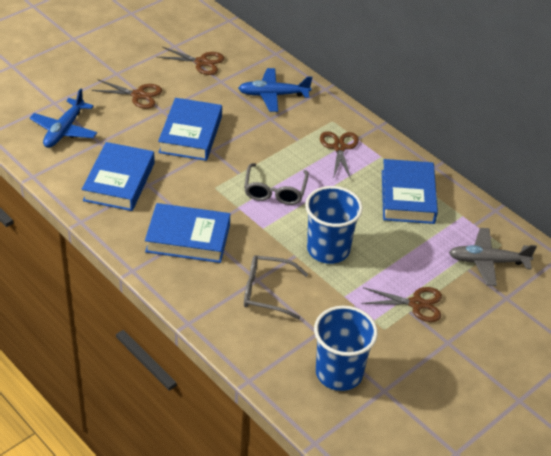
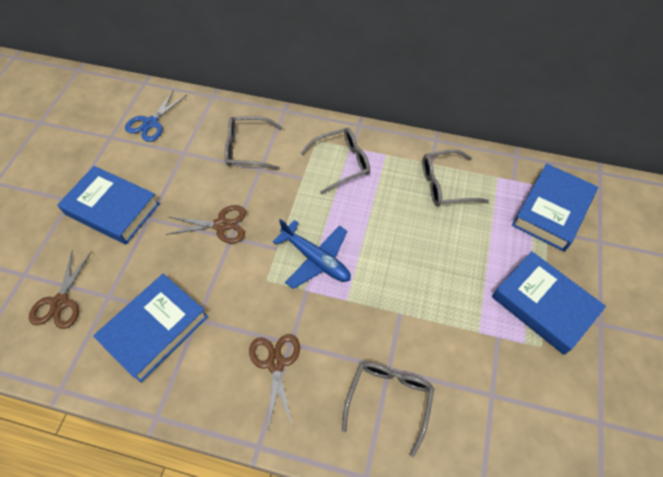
blue cup: 2 -> 0
blue plane: 2 -> 1
blue scissors: 0 -> 1
brown scissors: 4 -> 3
grey glasses: 2 -> 4
grey plane: 1 -> 0

